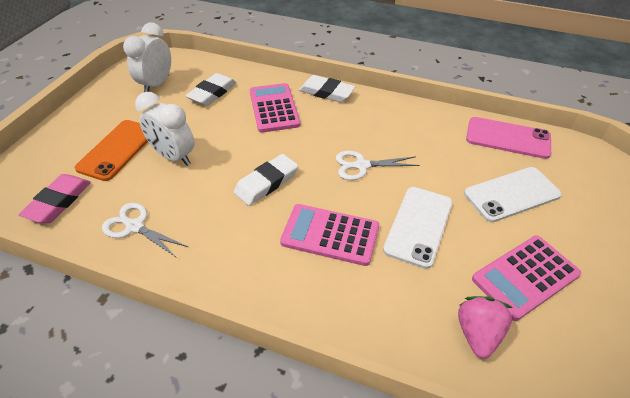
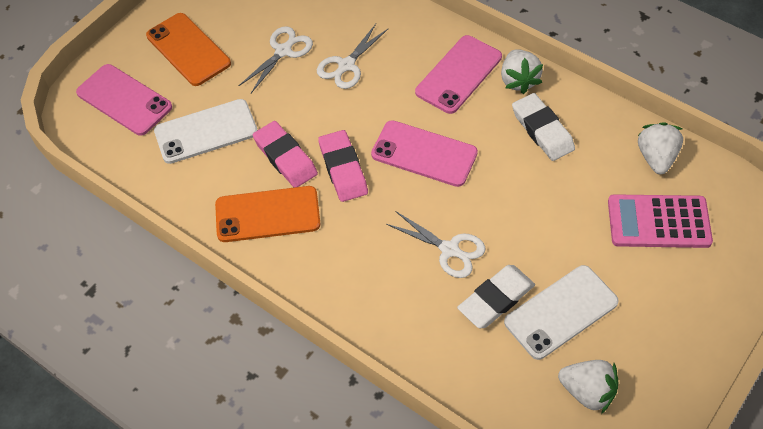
orange phone: 1 -> 2
pink calculator: 3 -> 1
pink eraser: 1 -> 2
pink phone: 1 -> 3
pink strawberry: 1 -> 0
white clock: 2 -> 0
white eraser: 3 -> 2
white scissors: 2 -> 3
white strawberry: 0 -> 3

